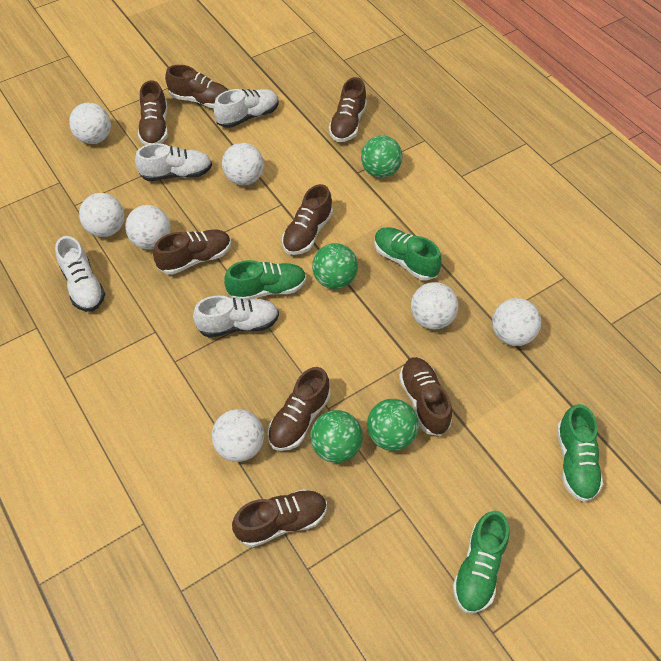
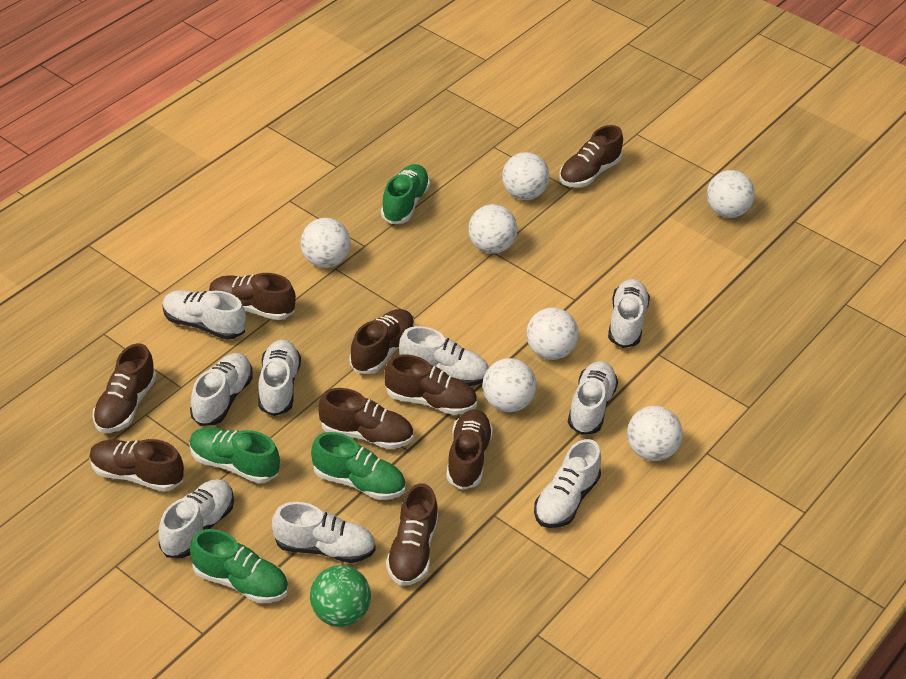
brown shoe: 8 -> 9
green ball: 4 -> 1
white shoe: 4 -> 9

